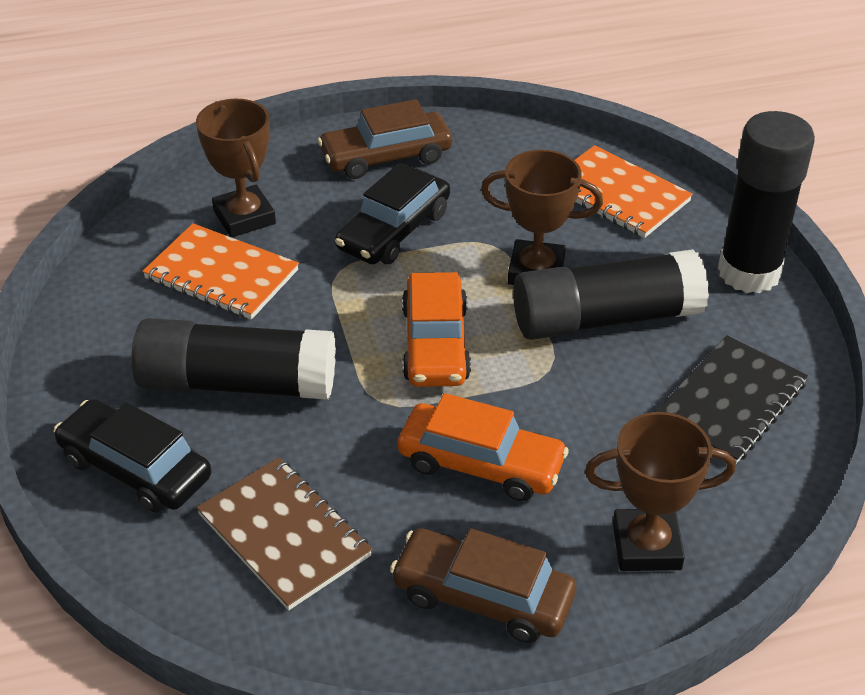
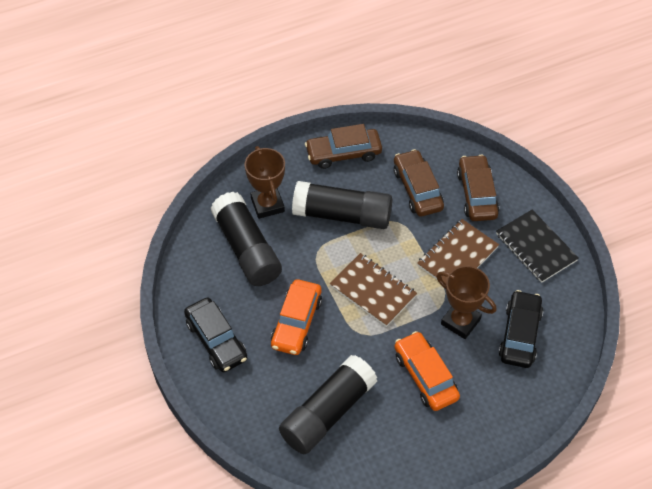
brown car: 2 -> 3
brown notebook: 1 -> 2
brown trophy: 3 -> 2
orange notebook: 2 -> 0

